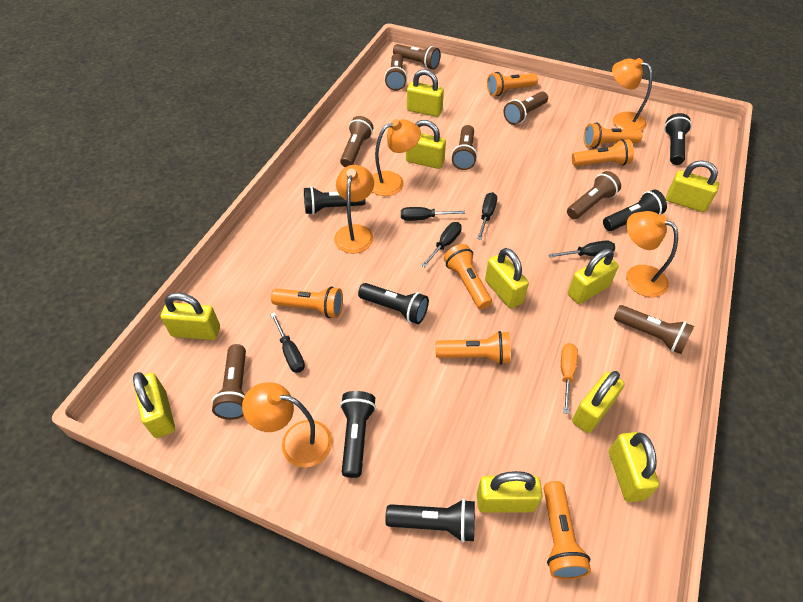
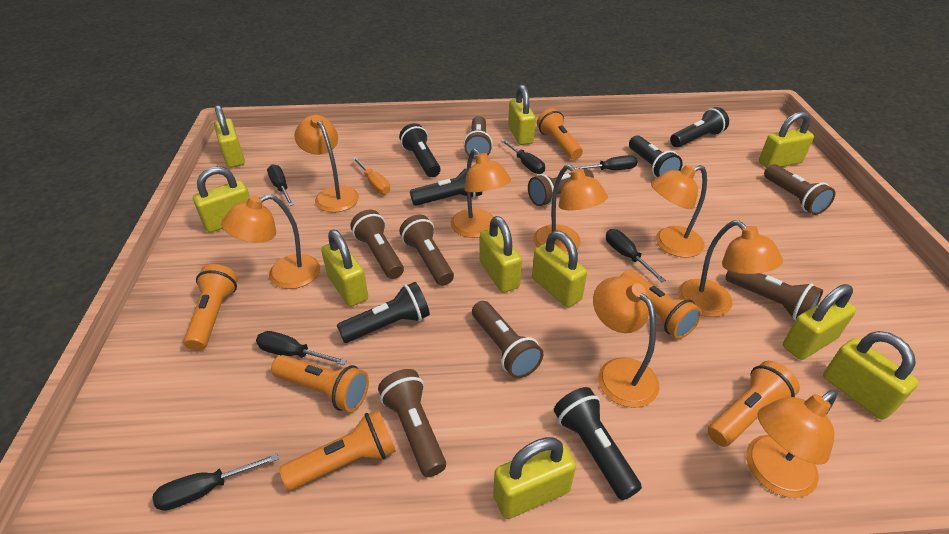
black screwdriver: 5 -> 6
orange flashlight: 7 -> 6
orange lamp: 5 -> 8

